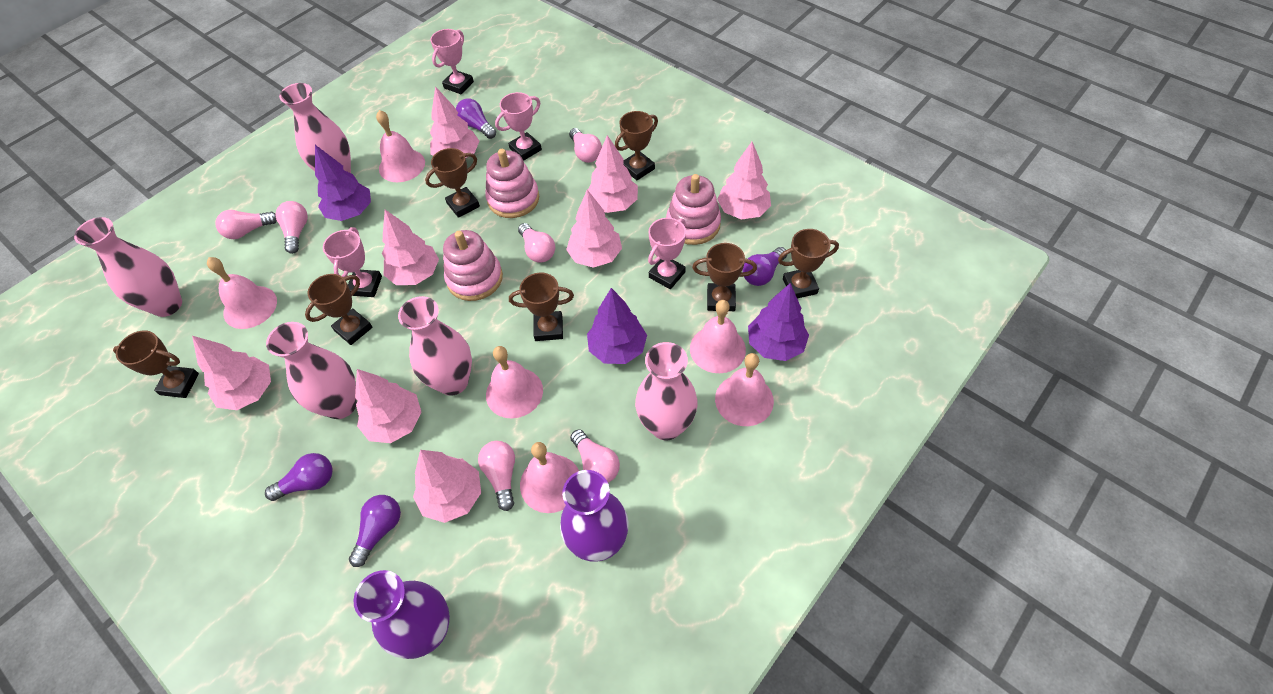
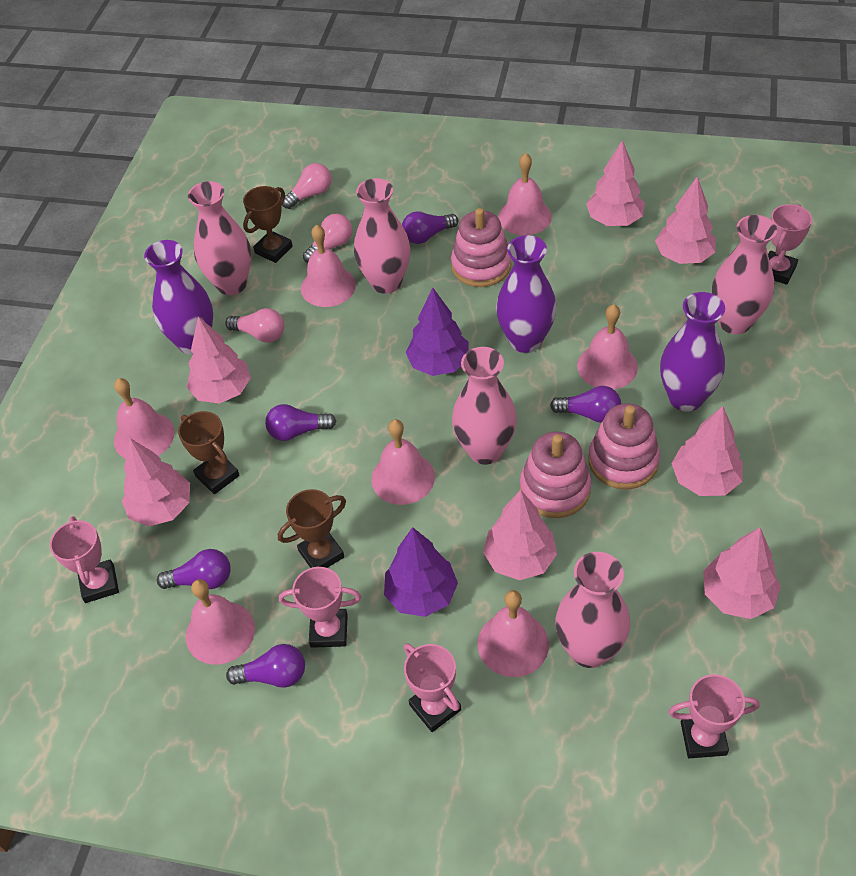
brown trophy: 7 -> 3
pink bell: 6 -> 7
pink light bulb: 6 -> 3
pink tree: 8 -> 7
pink trophy: 4 -> 5
purple light bulb: 4 -> 5
purple tree: 3 -> 2
purple vase: 2 -> 3

